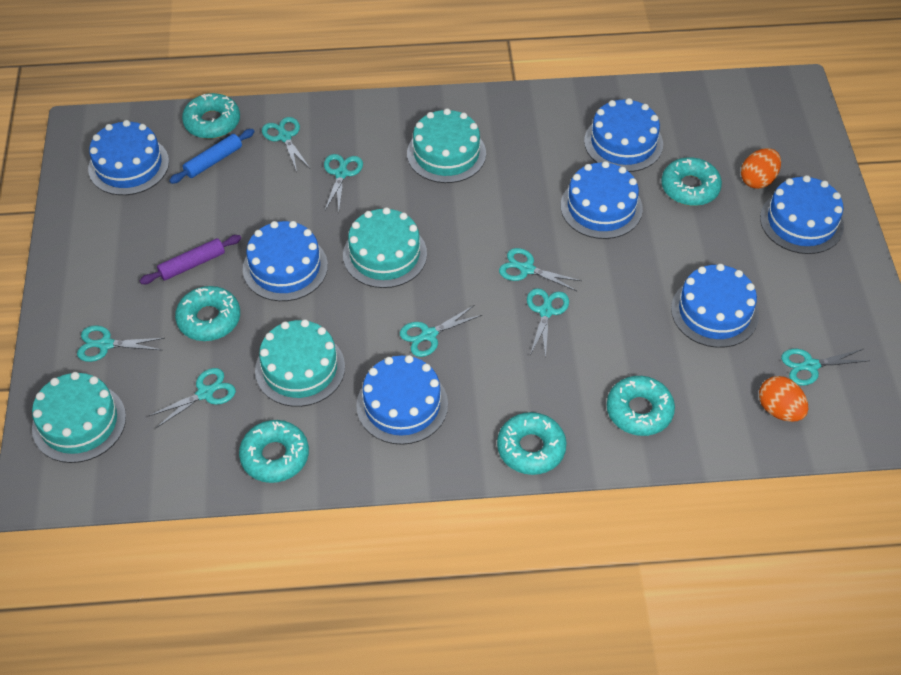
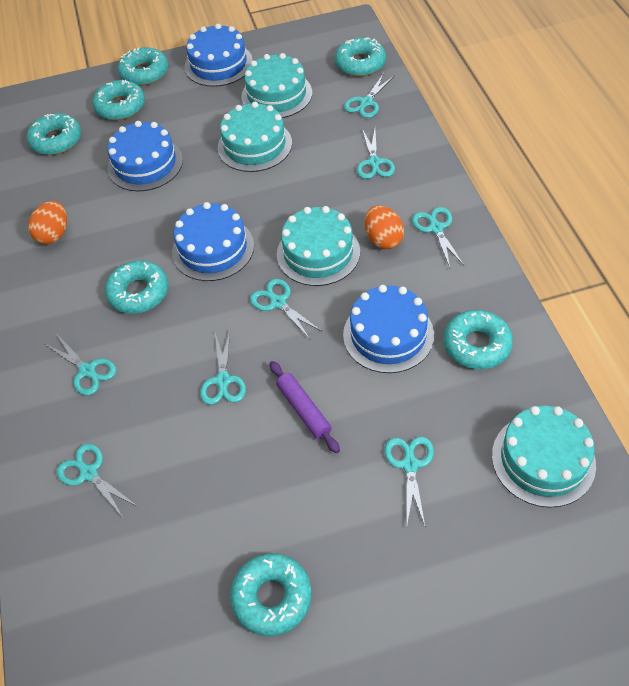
blue cake: 7 -> 4
blue rolling pin: 1 -> 0
turquoise donut: 6 -> 7

